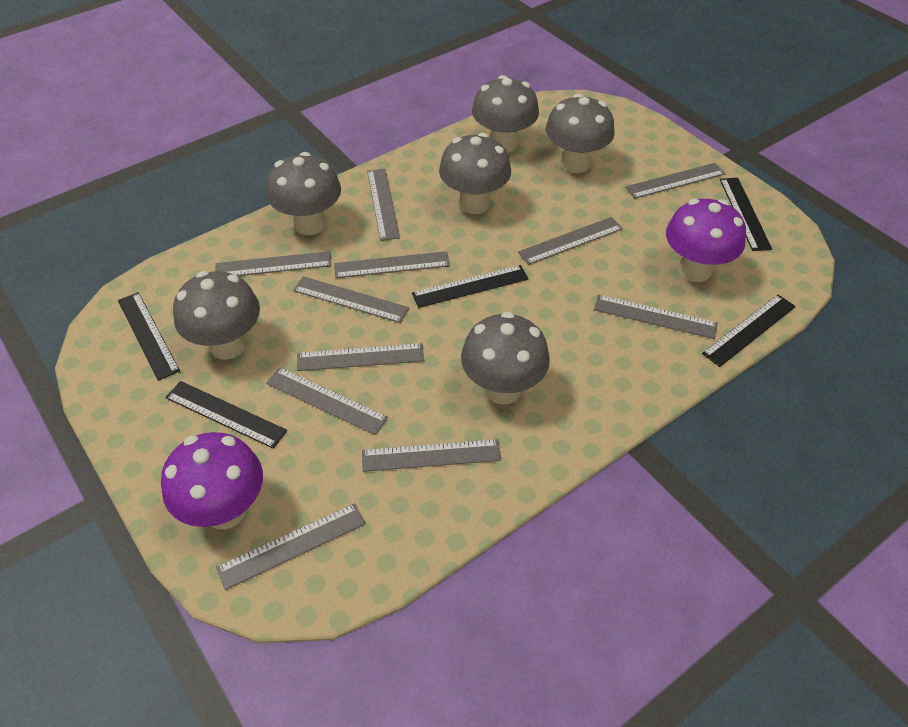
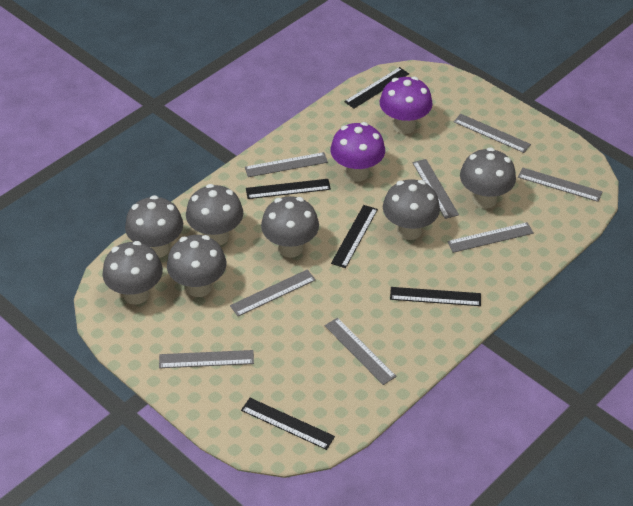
grey mushroom: 6 -> 7
grey ruler: 11 -> 8

